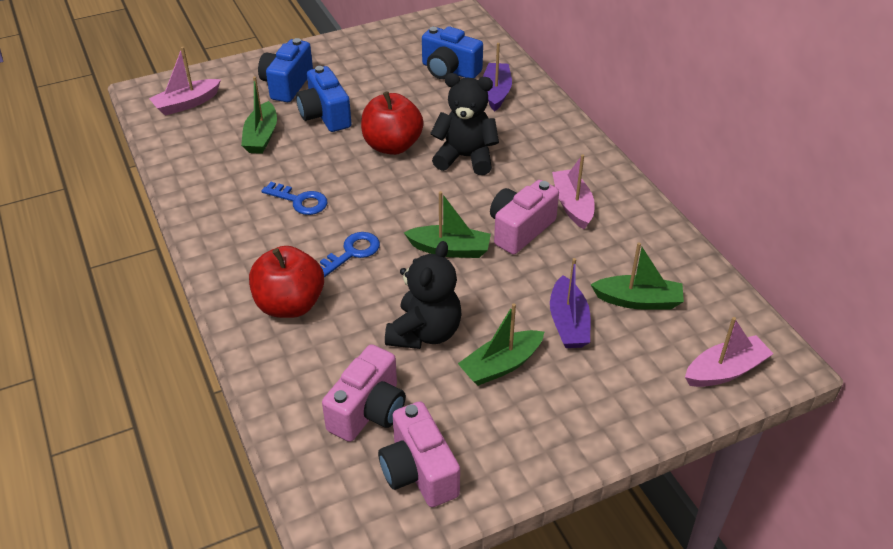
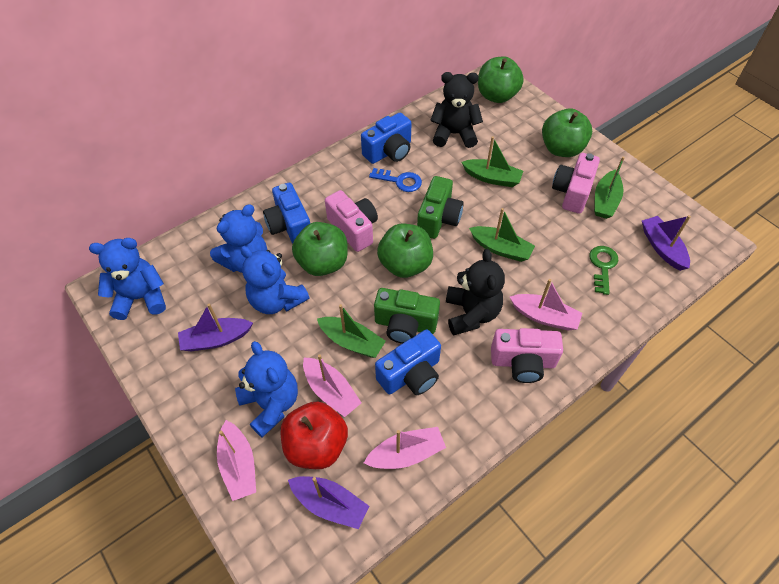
blue key: 2 -> 1
blue teddy bear: 0 -> 4
green apple: 0 -> 4
green camera: 0 -> 2
green key: 0 -> 1
pink boat: 3 -> 4
purple boat: 2 -> 3
red apple: 2 -> 1

